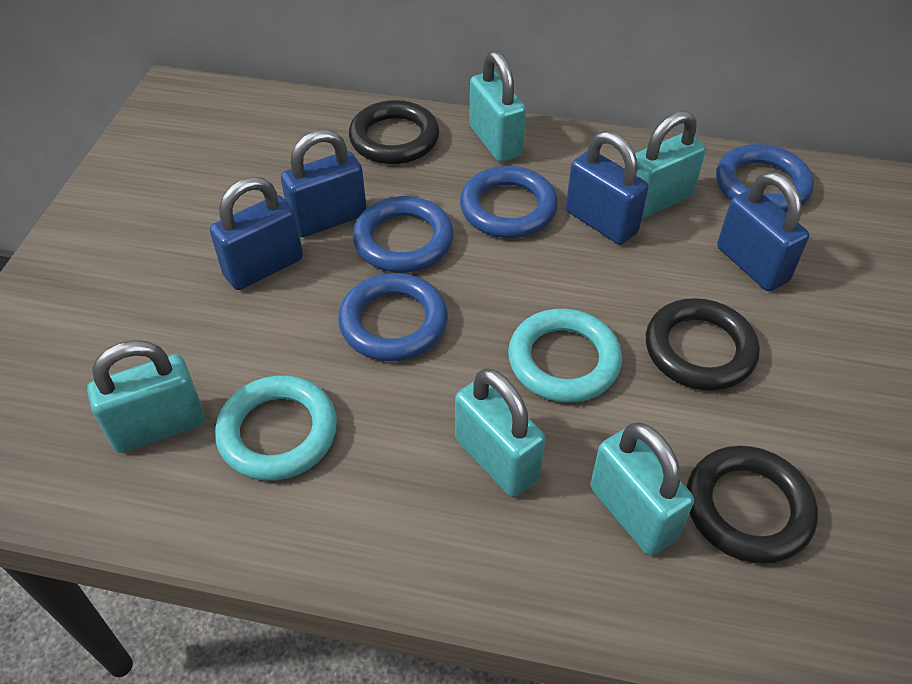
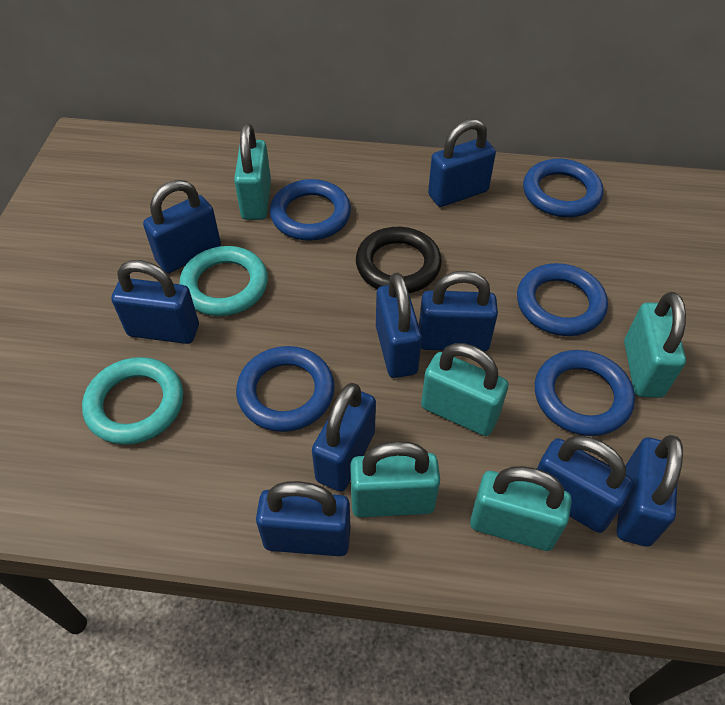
black ring: 3 -> 1
blue padlock: 4 -> 9
blue ring: 4 -> 5

